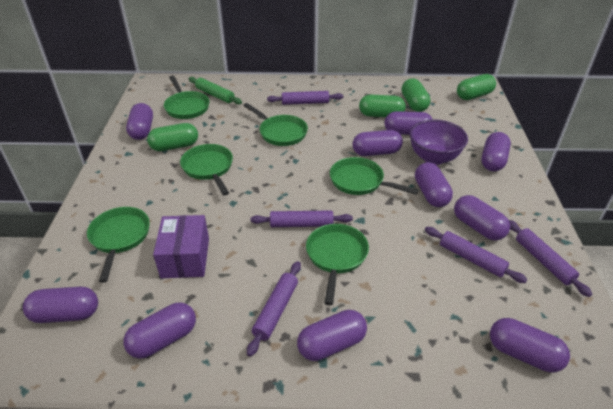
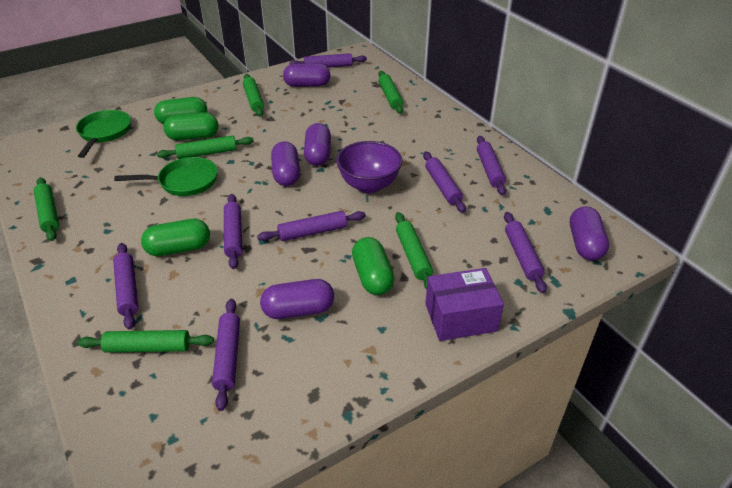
green pan: 6 -> 2
green rolling pin: 1 -> 6
purple capsule: 10 -> 5
purple rolling pin: 5 -> 8

